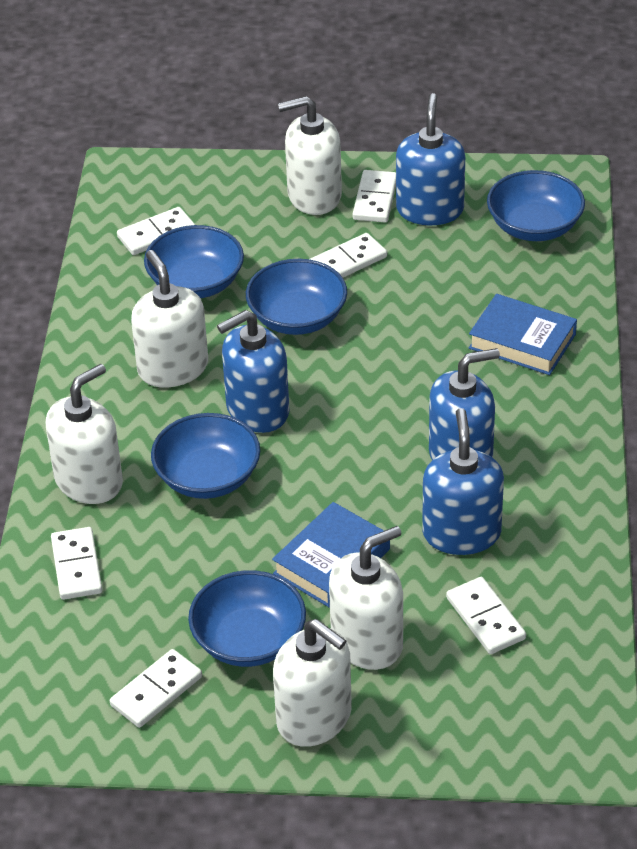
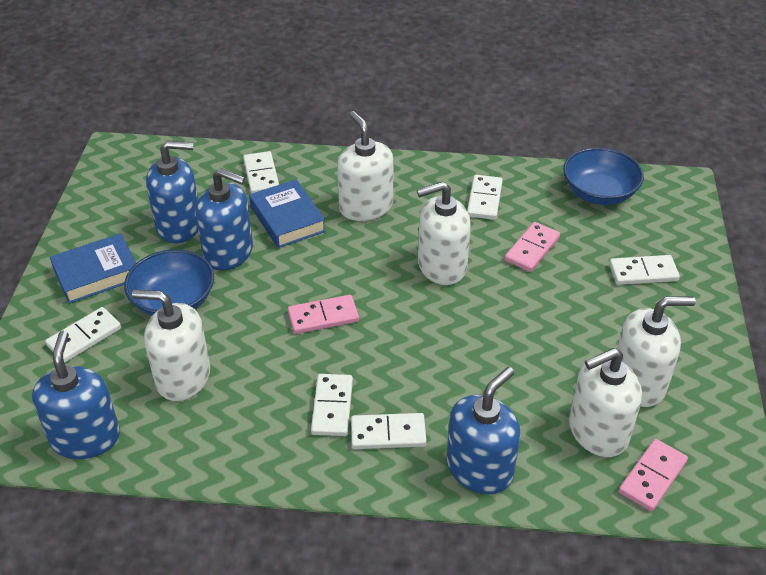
blue bowl: 5 -> 2
pink domino: 0 -> 3

